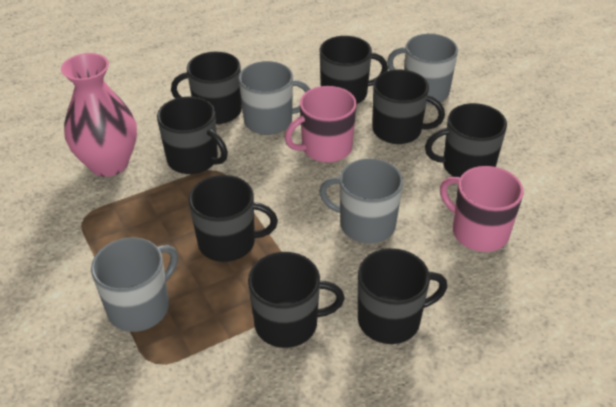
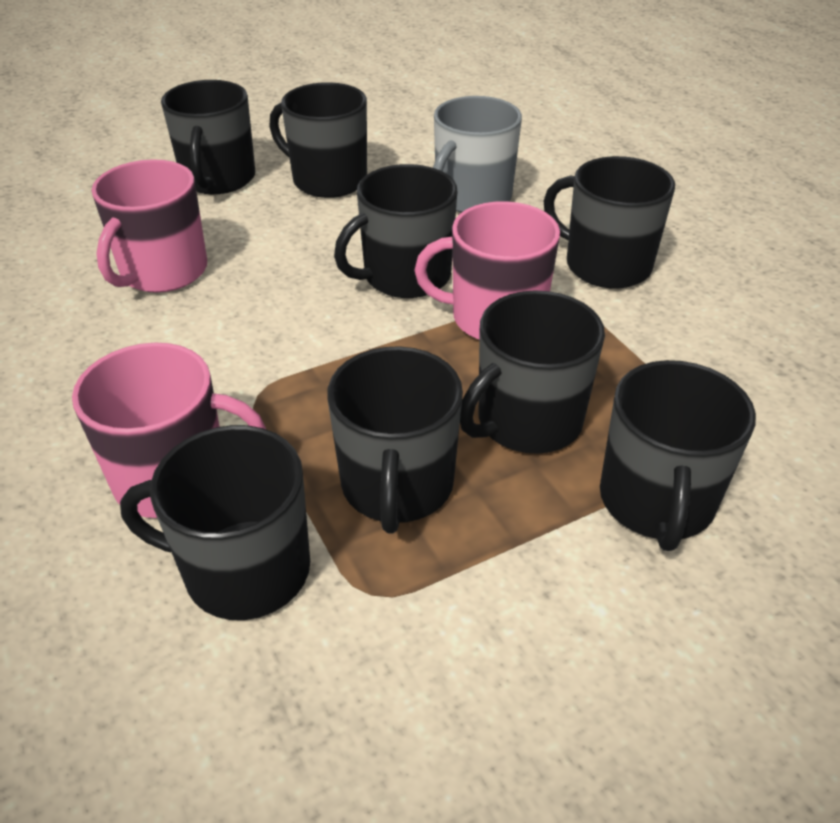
grey mug: 4 -> 1
pink mug: 2 -> 3
pink vase: 1 -> 0

